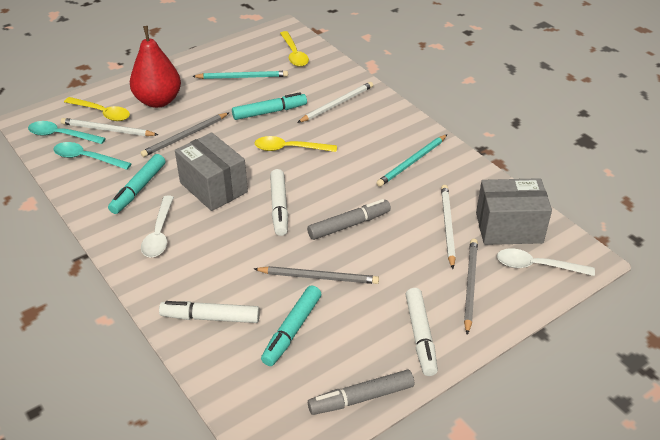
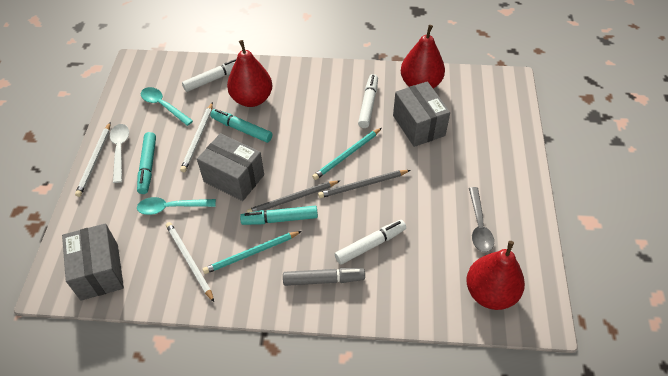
grey box: 2 -> 3
grey marker: 2 -> 1
grey pencil: 3 -> 2
grey spoon: 0 -> 1
red pear: 1 -> 3
white spoon: 2 -> 1
yellow spoon: 3 -> 0

